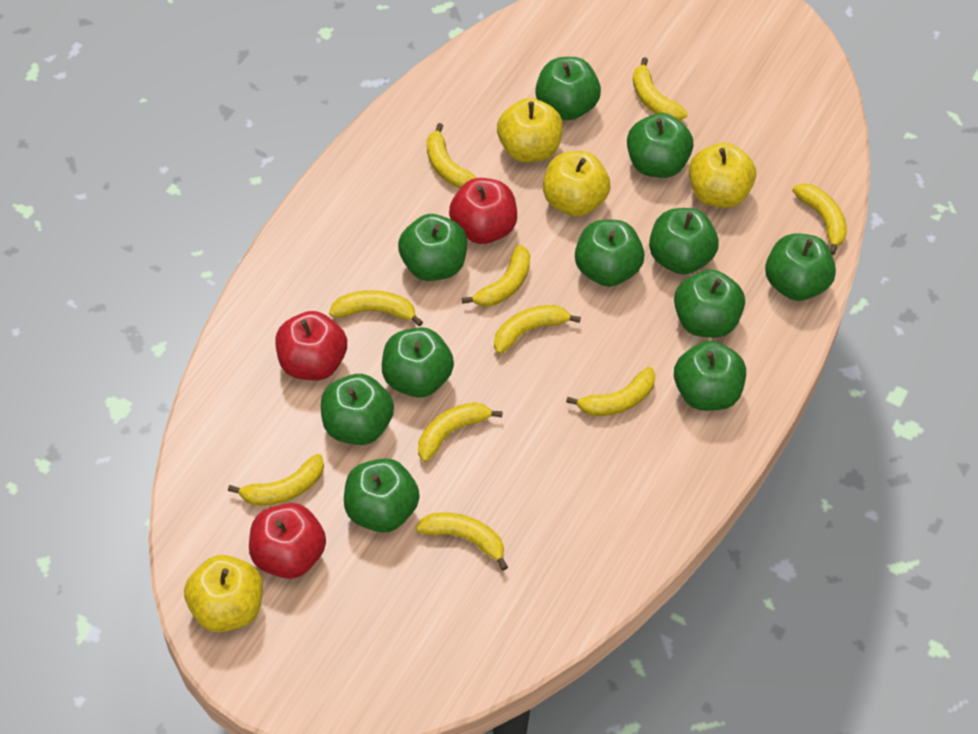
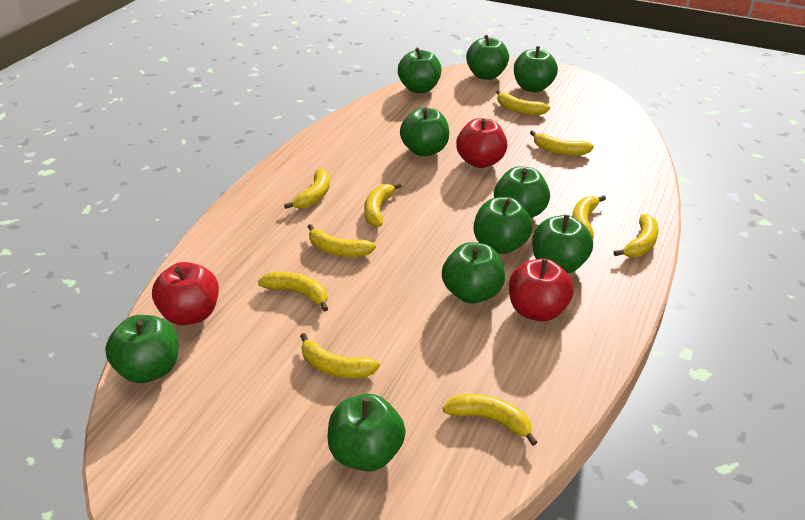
green apple: 11 -> 10
yellow apple: 4 -> 0

